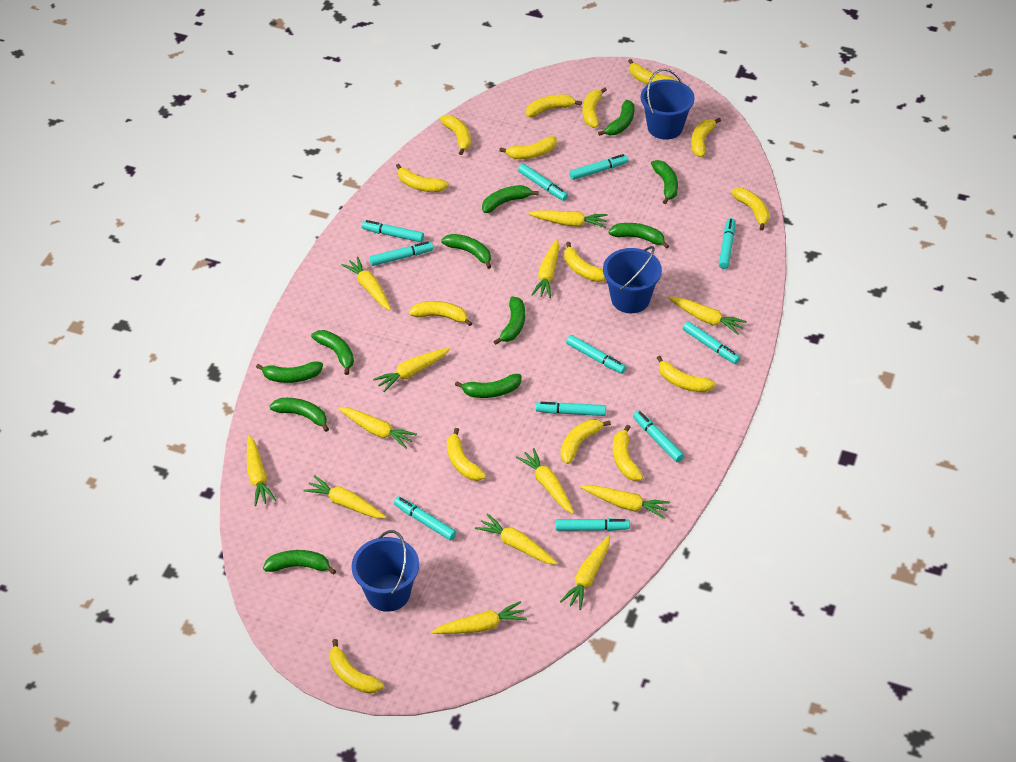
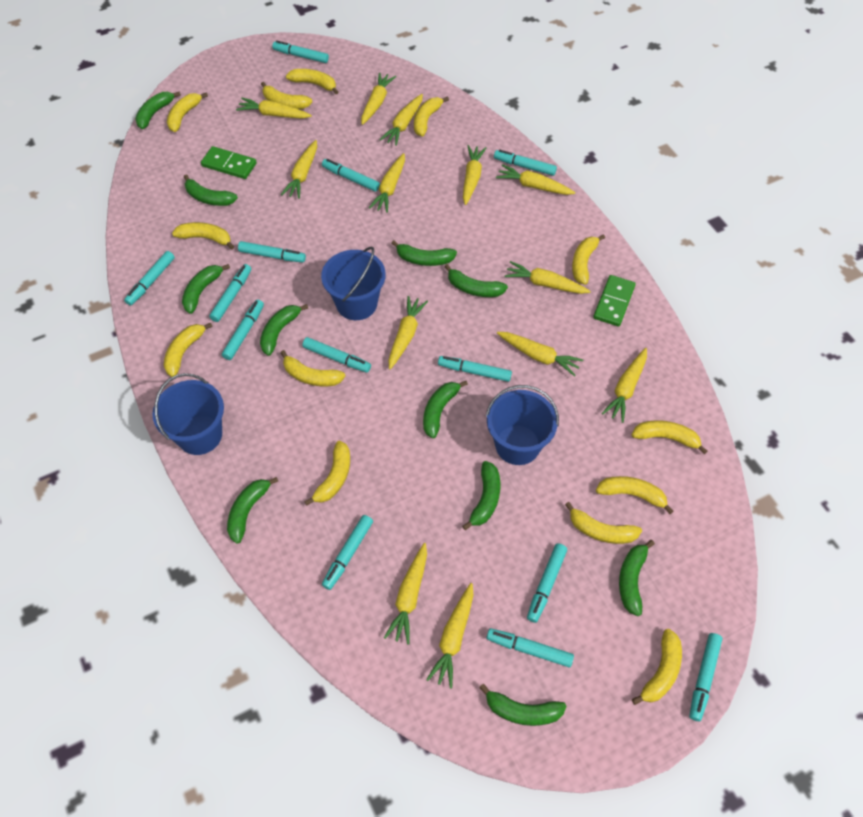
green domino: 0 -> 2
turquoise marker: 11 -> 13
yellow banana: 15 -> 13

